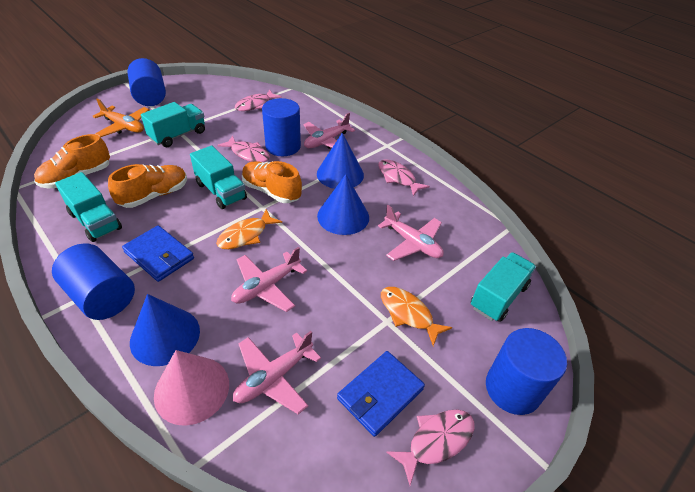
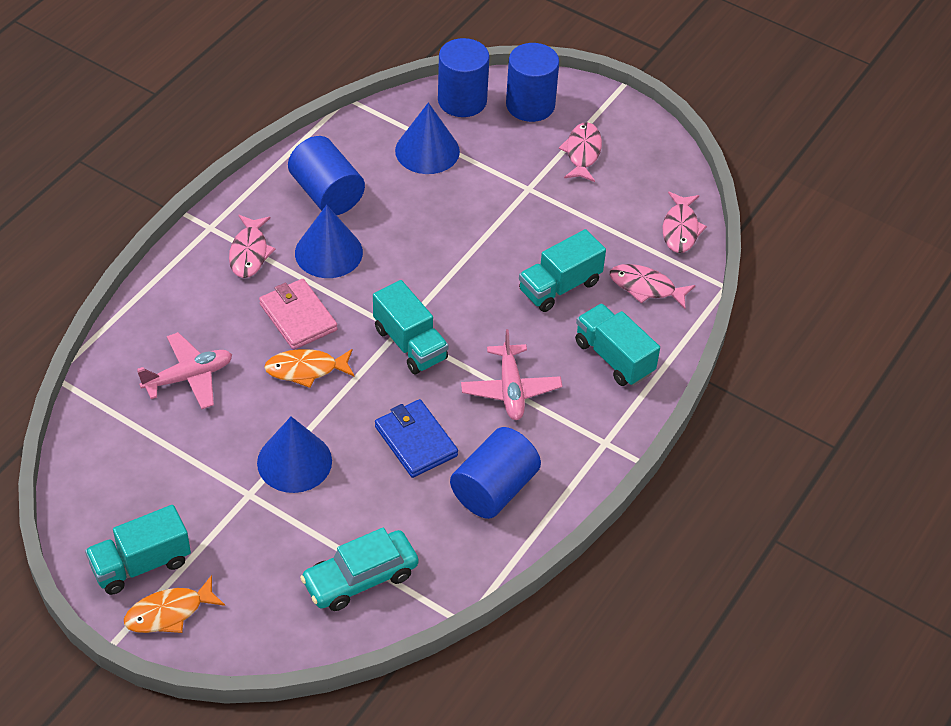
blue wallet: 2 -> 1
orange plane: 1 -> 0
orange shoe: 3 -> 0
pink cone: 1 -> 0
pink plane: 4 -> 2
pink wallet: 0 -> 1
turquoise car: 0 -> 1

